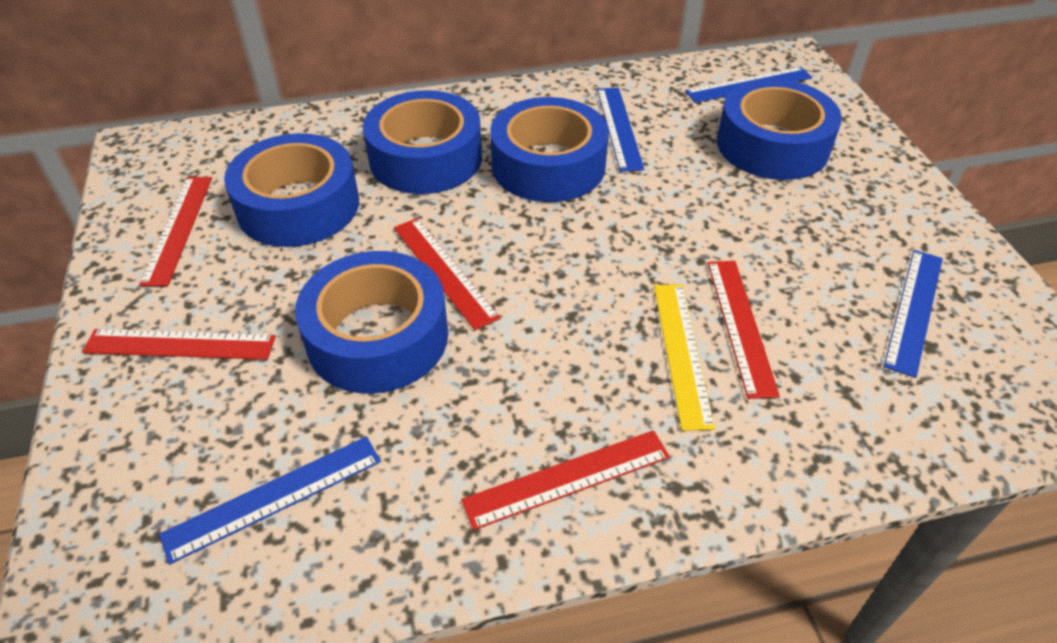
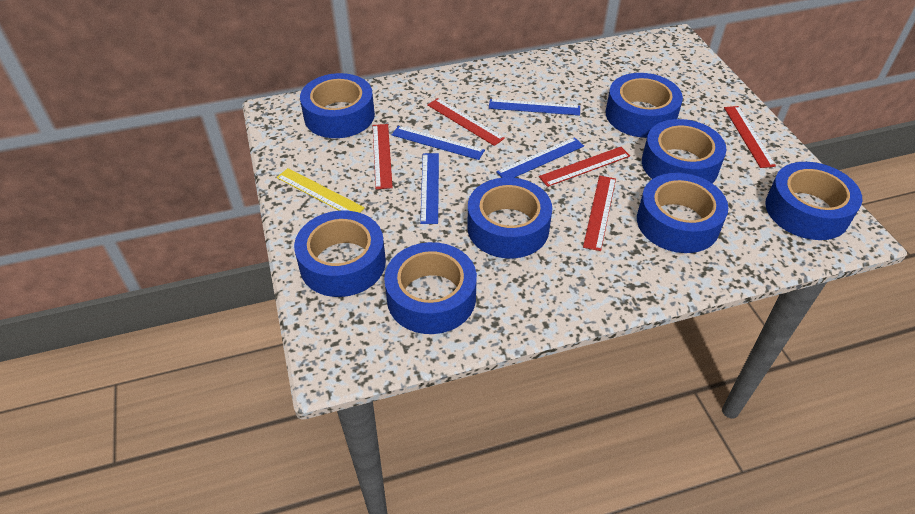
blue tape: 5 -> 8

